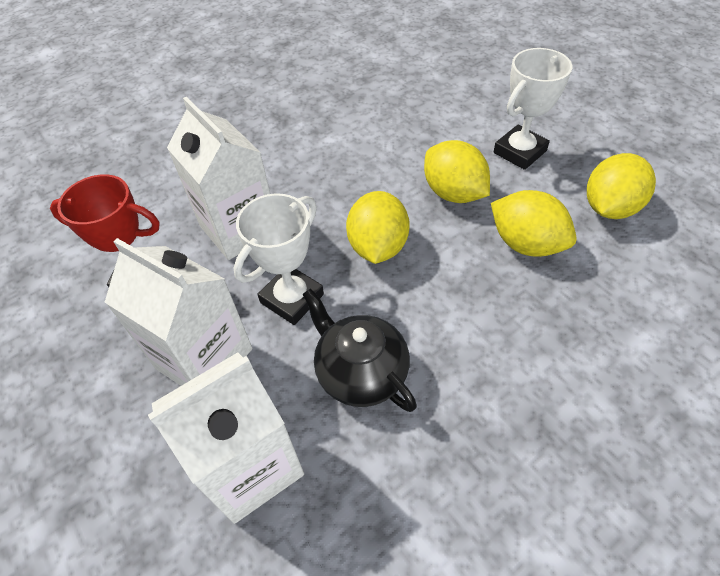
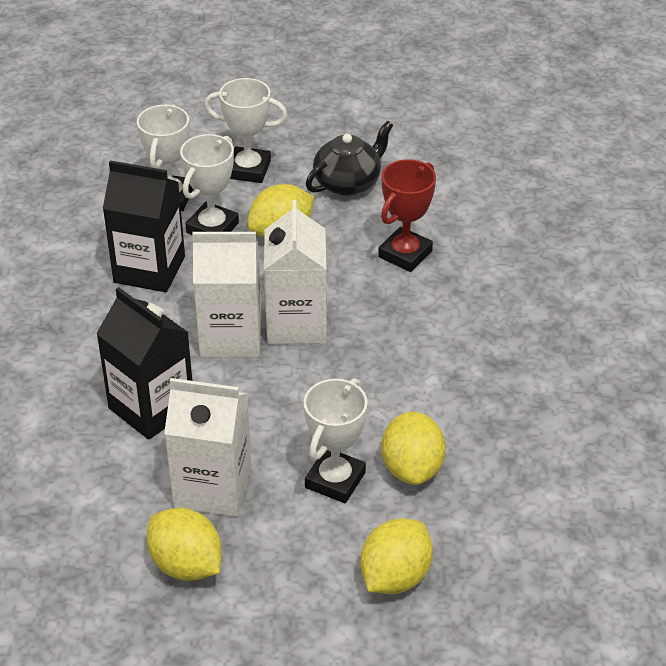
black carton: 0 -> 2
white trophy: 2 -> 4

